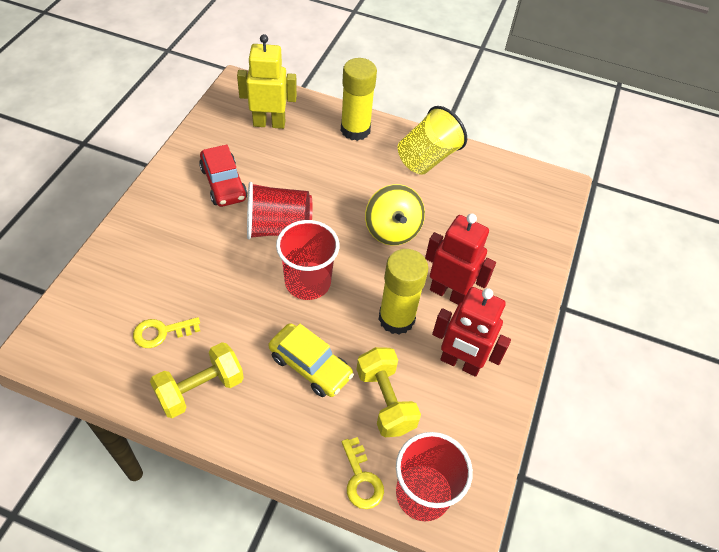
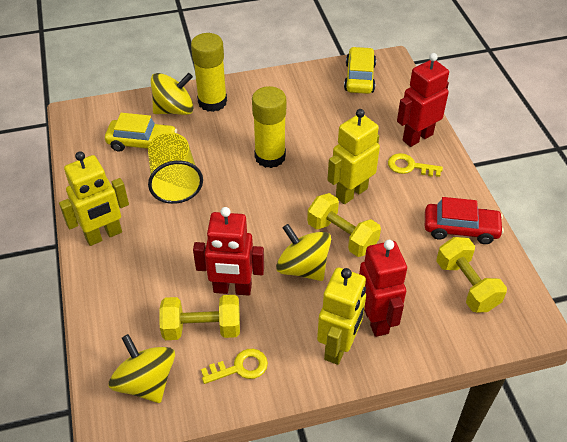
red cup: 3 -> 0
red robot: 2 -> 3
yellow car: 1 -> 2
yellow dumbbell: 2 -> 3
yellow robot: 1 -> 3
yellow spinning top: 1 -> 3

